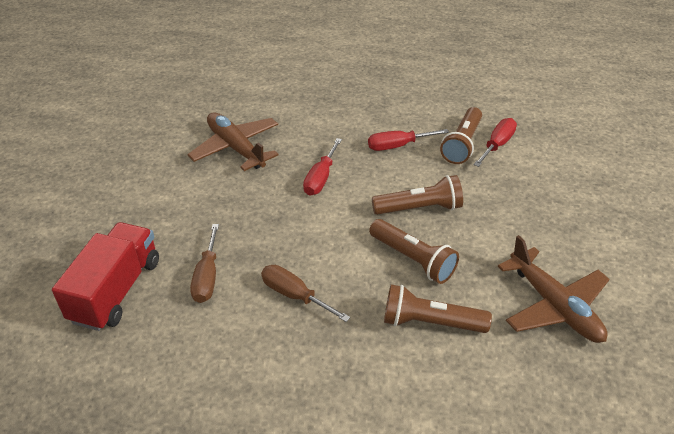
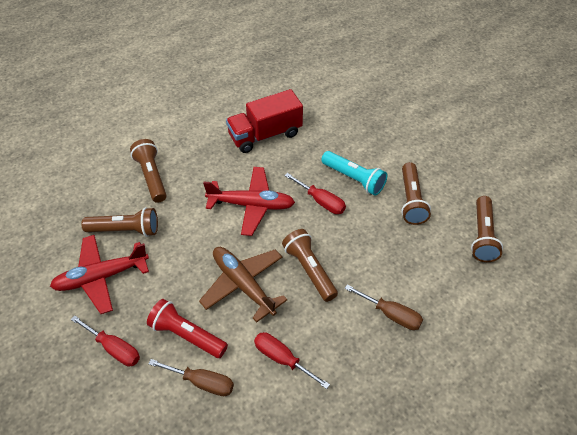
brown flashlight: 4 -> 5
brown plane: 2 -> 1
red flashlight: 0 -> 1
red plane: 0 -> 2
turquoise flashlight: 0 -> 1

